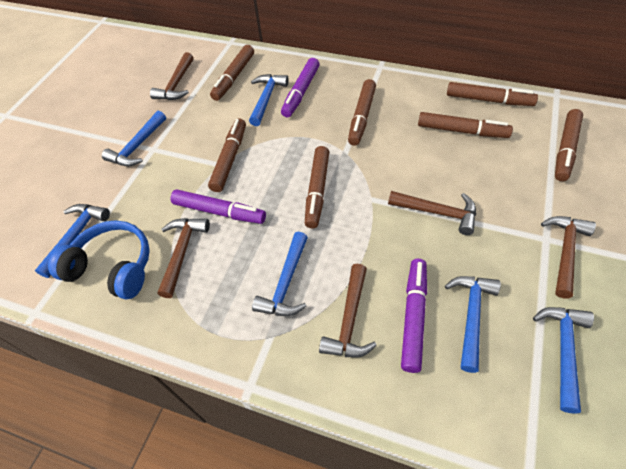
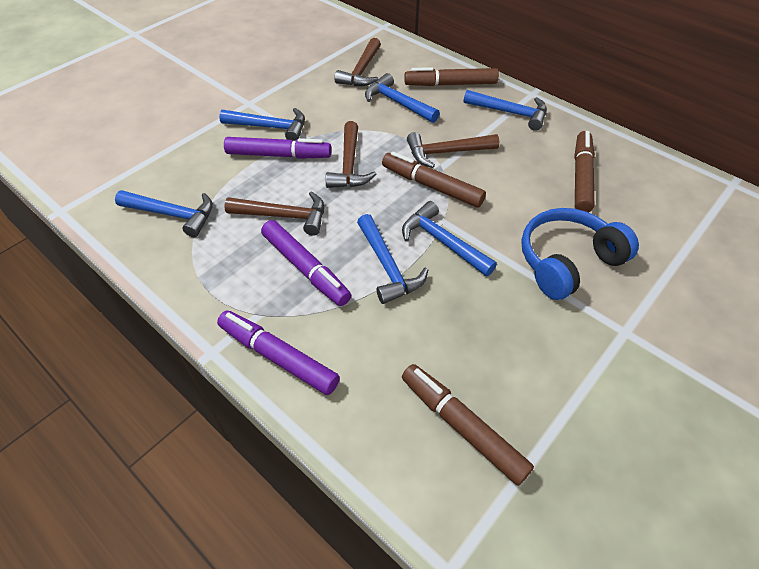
brown hammer: 5 -> 4
brown marker: 7 -> 4

